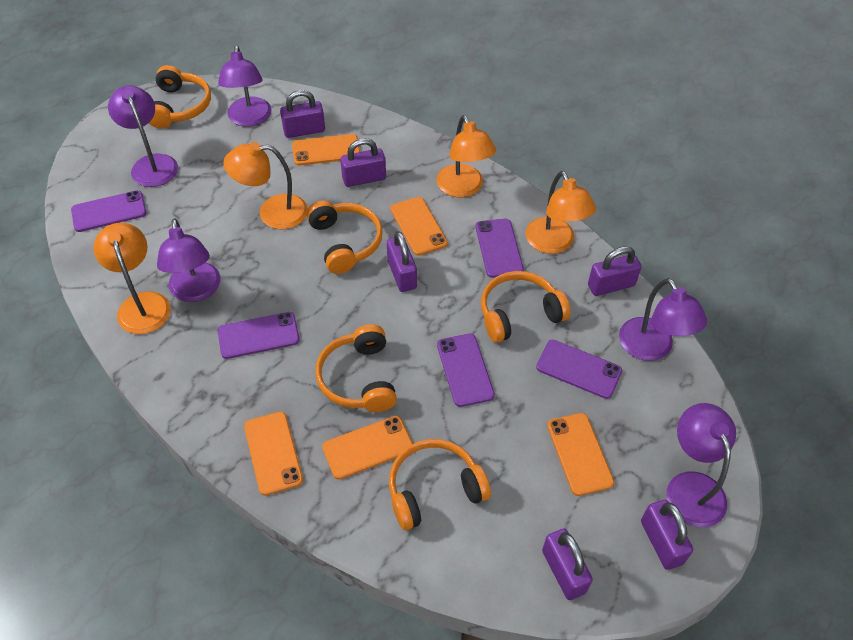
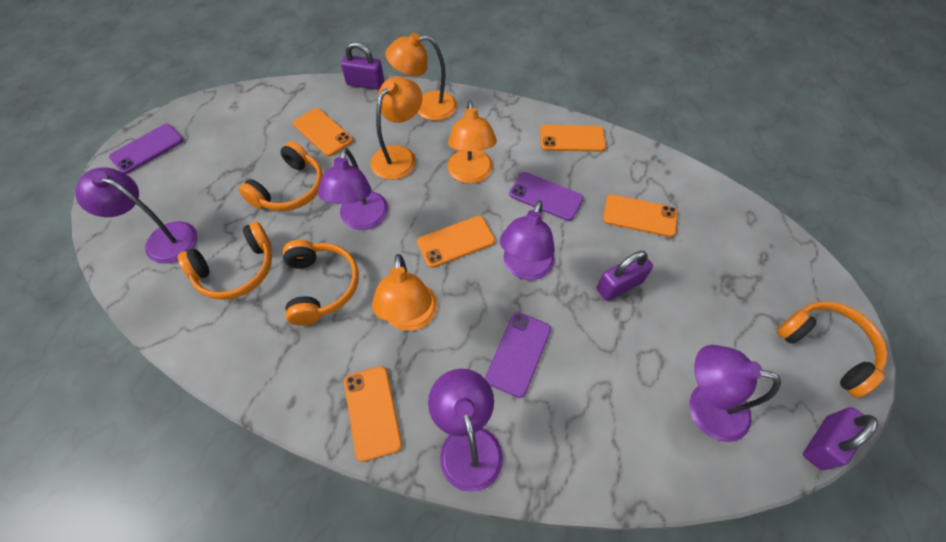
orange headphones: 5 -> 4
purple padlock: 6 -> 3
purple phone: 5 -> 3

